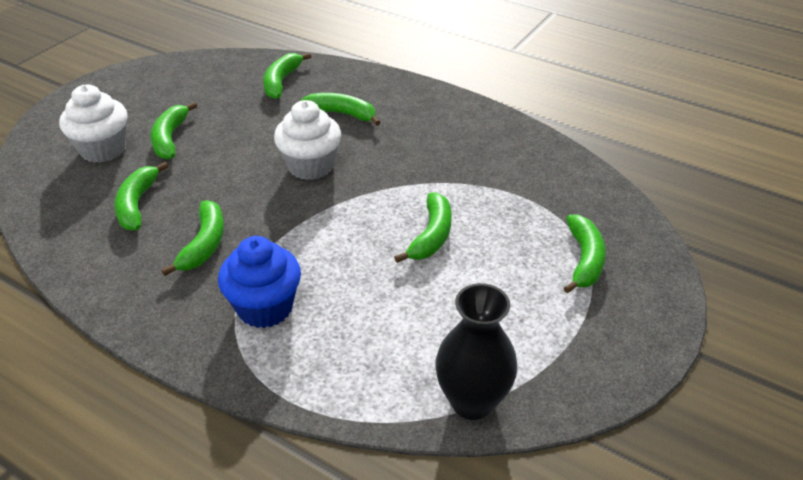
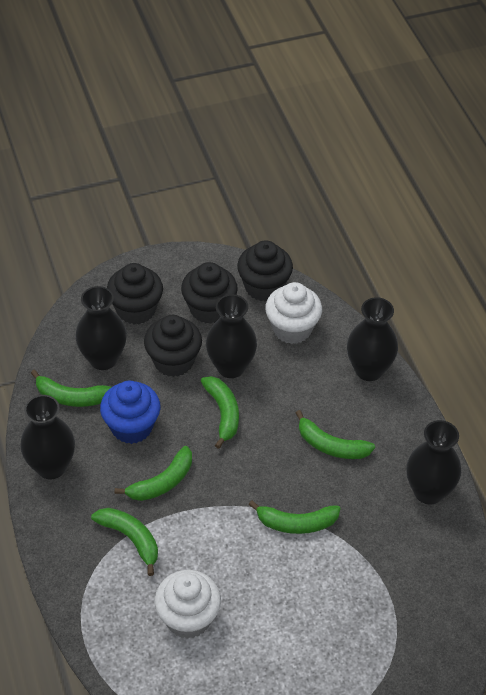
black cupcake: 0 -> 4
black vase: 1 -> 5
green banana: 7 -> 6

